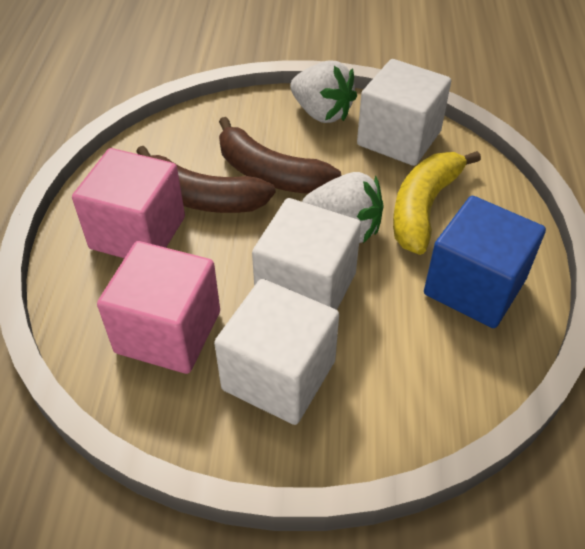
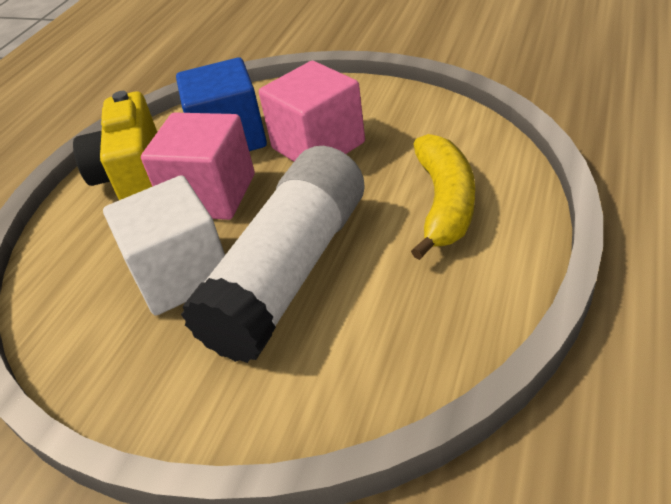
brown banana: 2 -> 0
white cube: 3 -> 1
white glue stick: 0 -> 1
white strawberry: 2 -> 0
yellow camera: 0 -> 1

